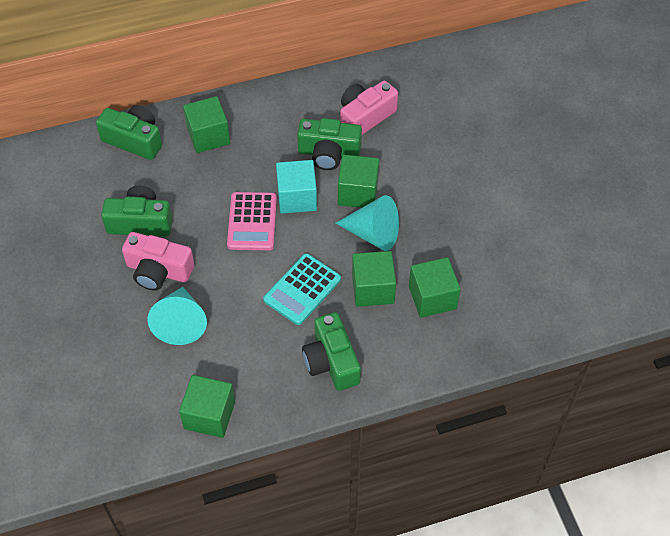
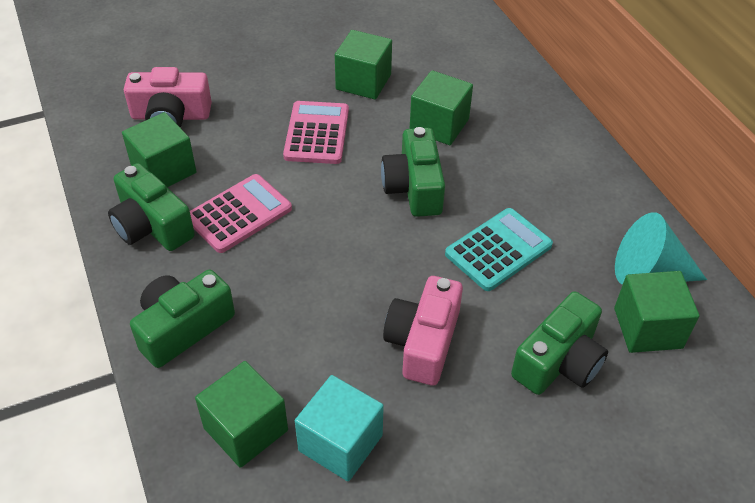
pink calculator: 1 -> 2
turquoise cone: 2 -> 1

